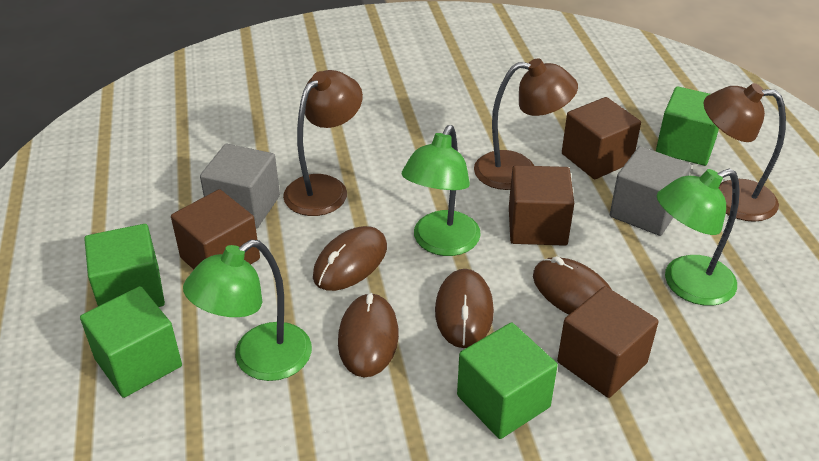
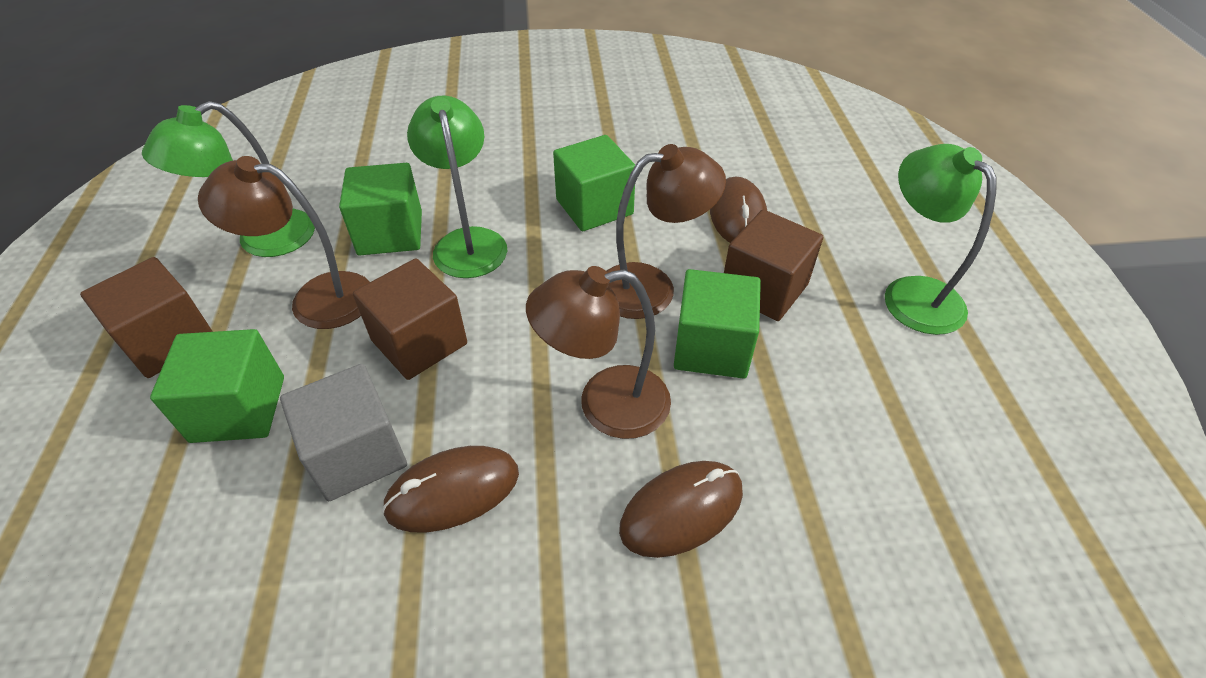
brown cube: 4 -> 3
brown mouse: 4 -> 3
grey cube: 2 -> 1

